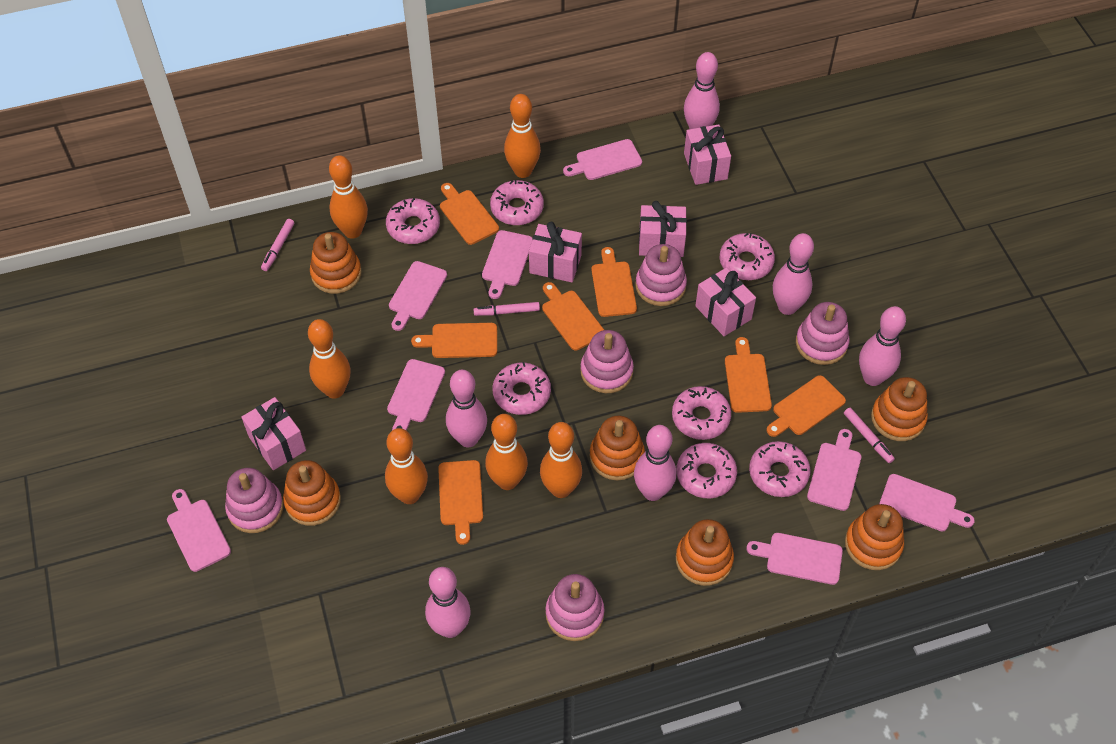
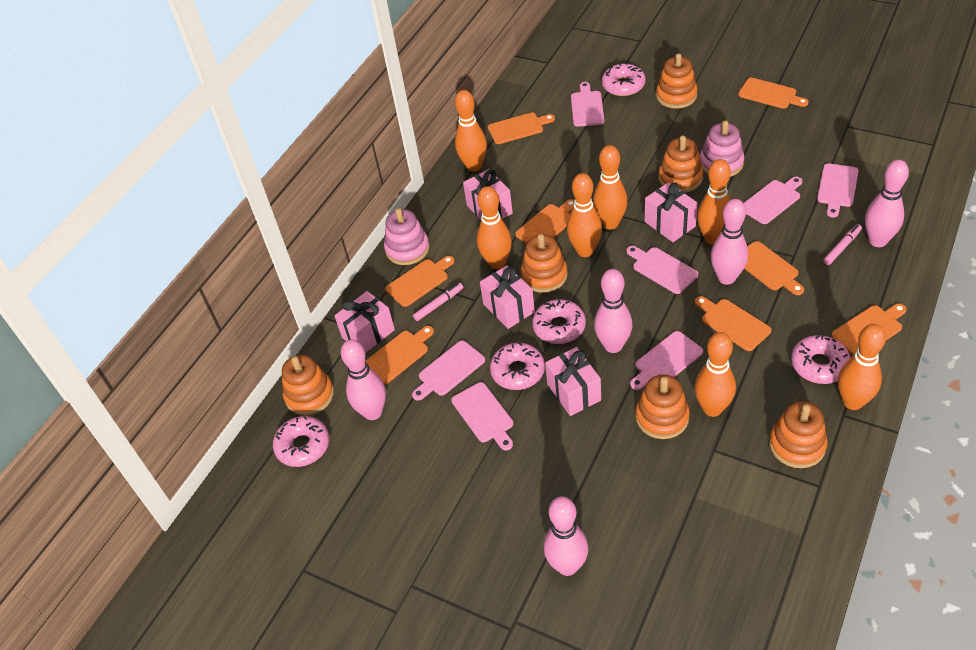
orange bowling pin: 6 -> 7
orange cutting board: 7 -> 8
pink bowling pin: 6 -> 5
pink cutting board: 8 -> 7
pink donut: 7 -> 5
pink marker: 3 -> 2
pink stacking toy: 5 -> 2

